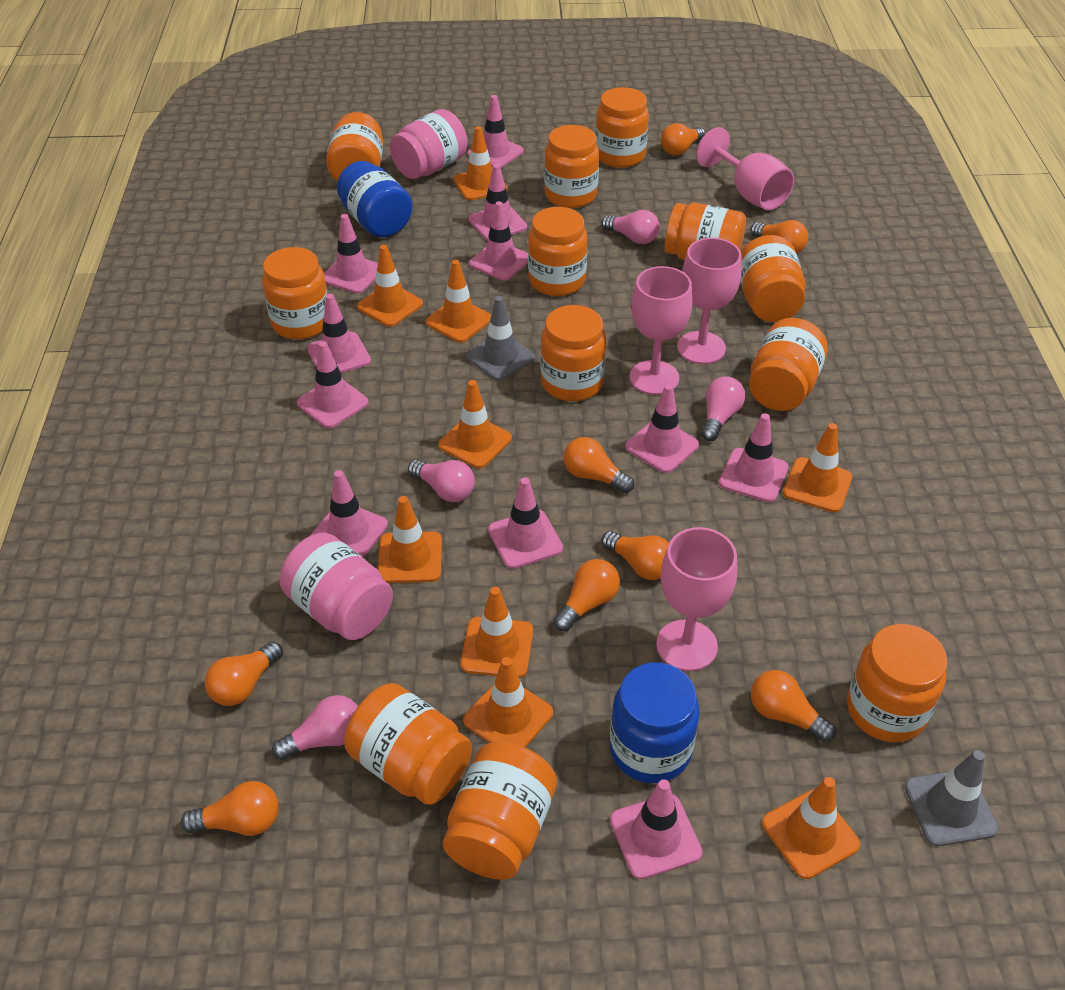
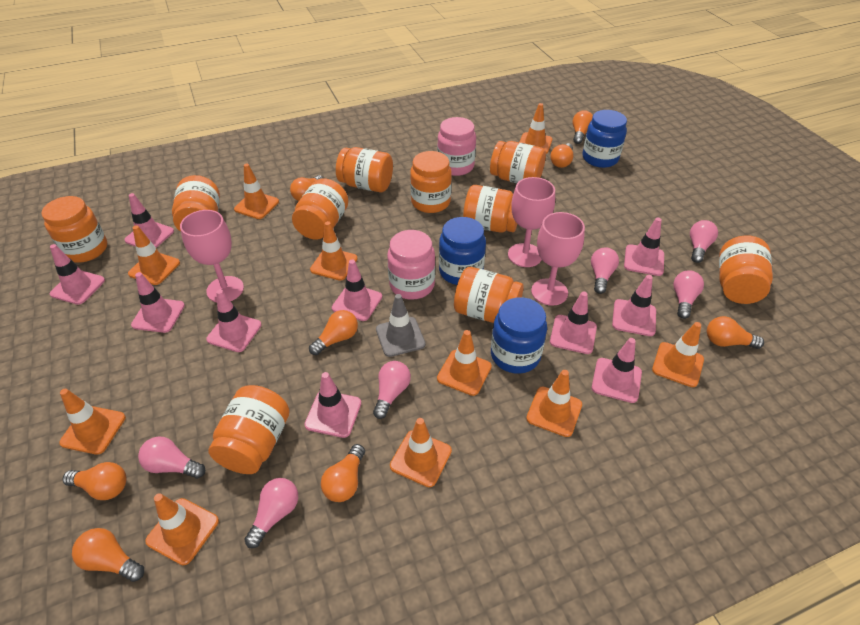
blue jar: 2 -> 3
grey traffic cone: 2 -> 1
orange jar: 12 -> 10
orange traffic cone: 9 -> 10
pink goblet: 4 -> 3
pink light bulb: 4 -> 6
pink traffic cone: 11 -> 10

